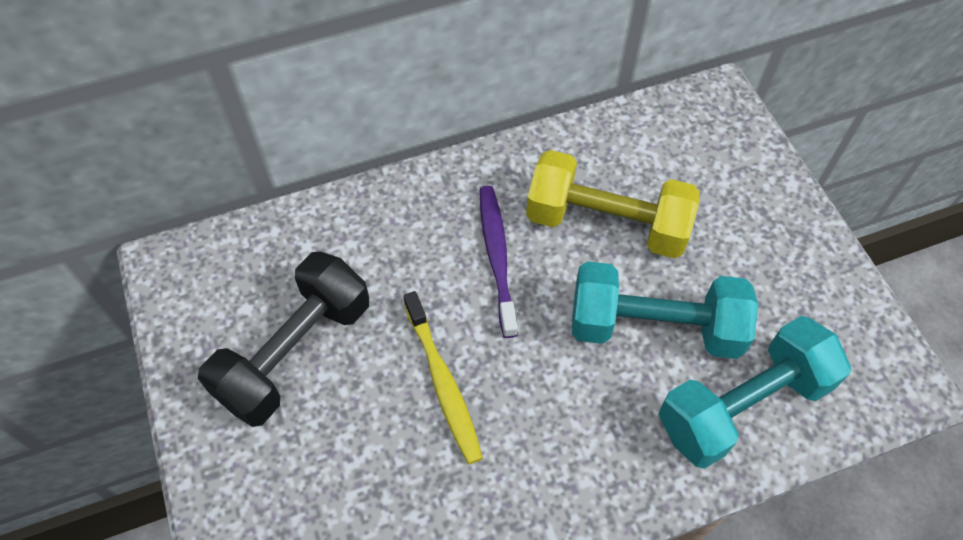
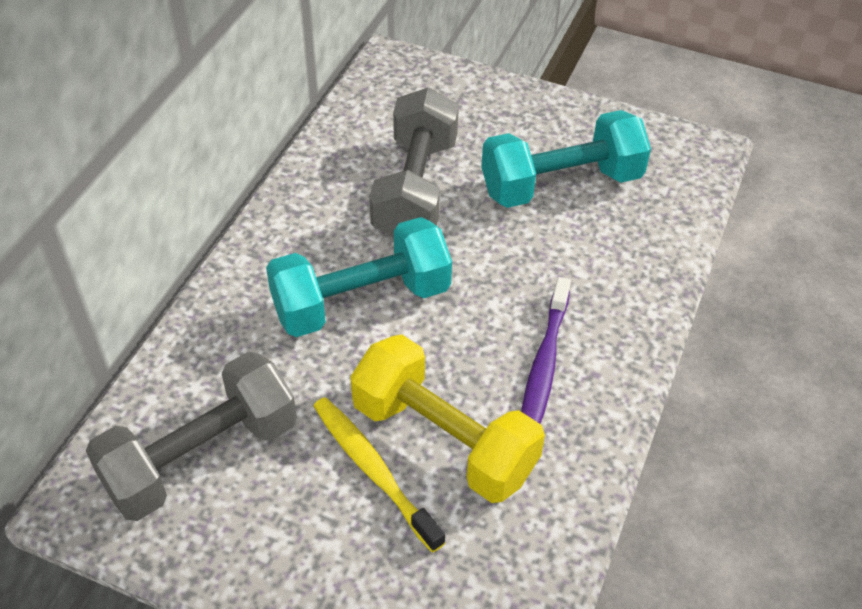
black dumbbell: 1 -> 0
grey dumbbell: 0 -> 2

